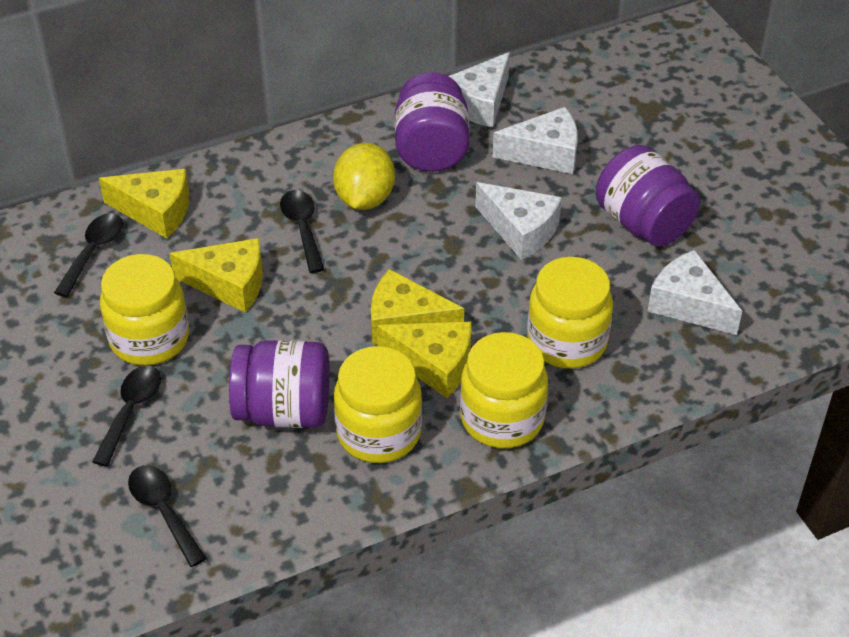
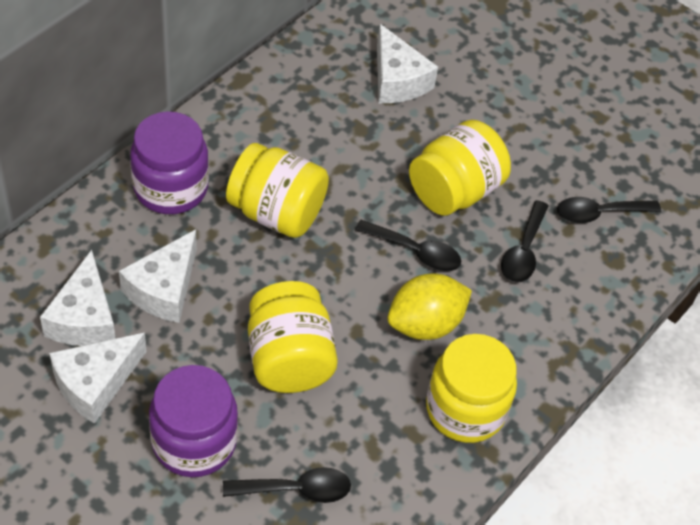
purple jar: 3 -> 2
yellow cheese: 4 -> 0

